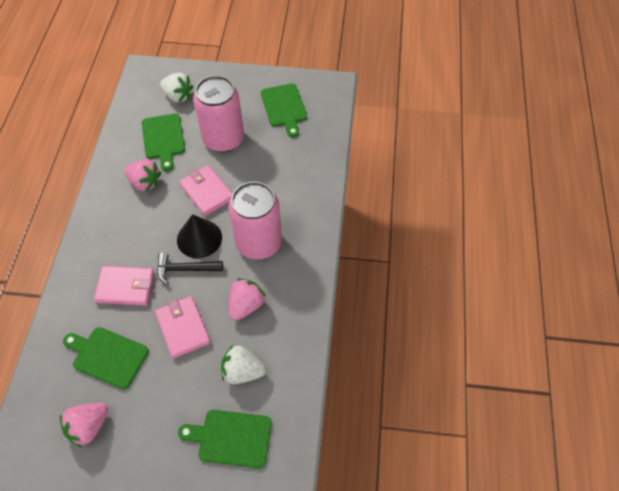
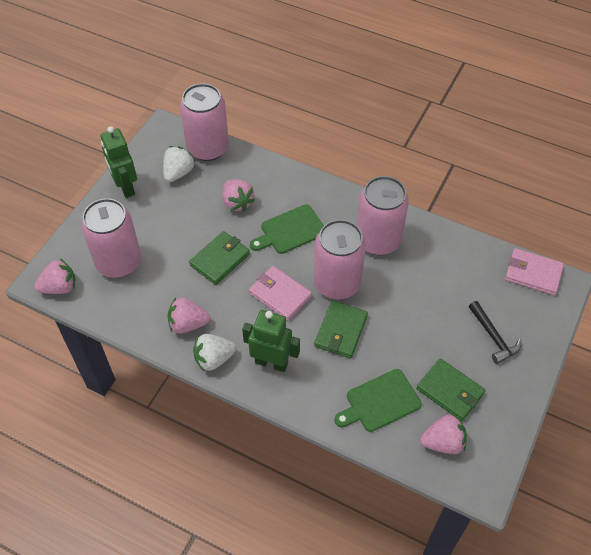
black cone: 1 -> 0
green cutting board: 4 -> 2
green robot: 0 -> 2
green wallet: 0 -> 3
pink can: 2 -> 4
pink strawberry: 3 -> 4
pink wallet: 3 -> 2

